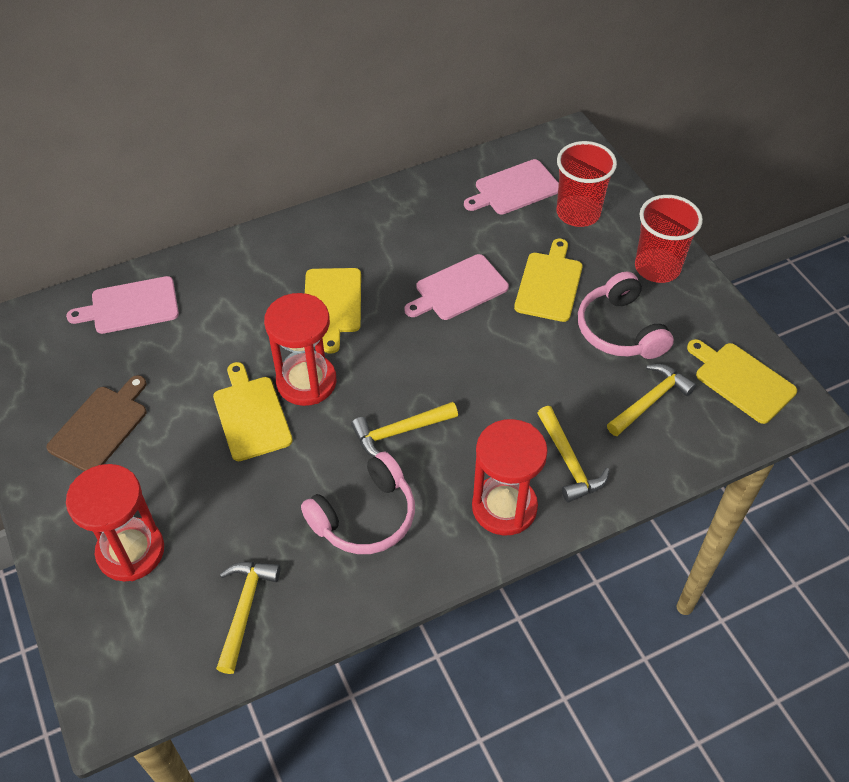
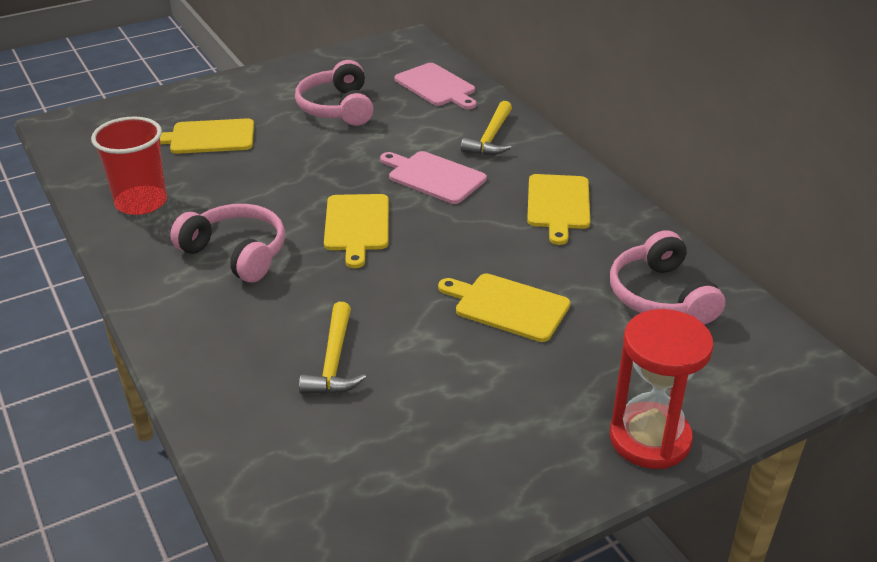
brown cutting board: 1 -> 0
pink cutting board: 3 -> 2
pink headphones: 2 -> 3
red cup: 2 -> 1
red hourglass: 3 -> 1
yellow hammer: 4 -> 2

